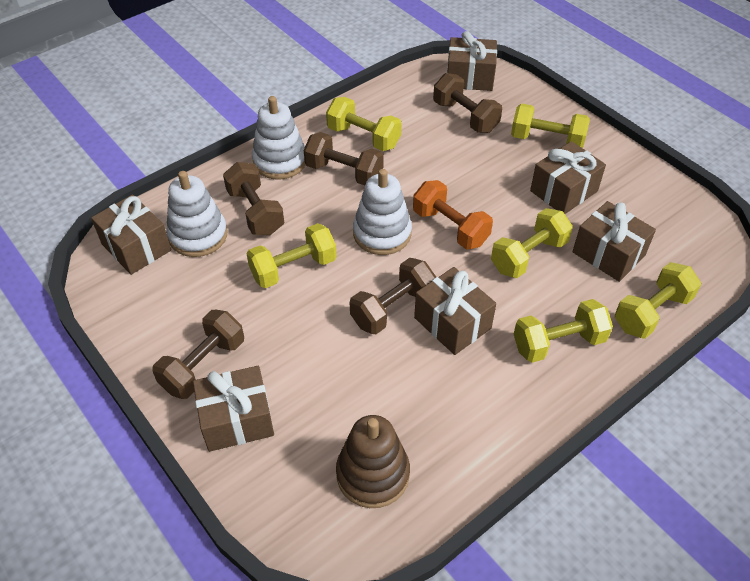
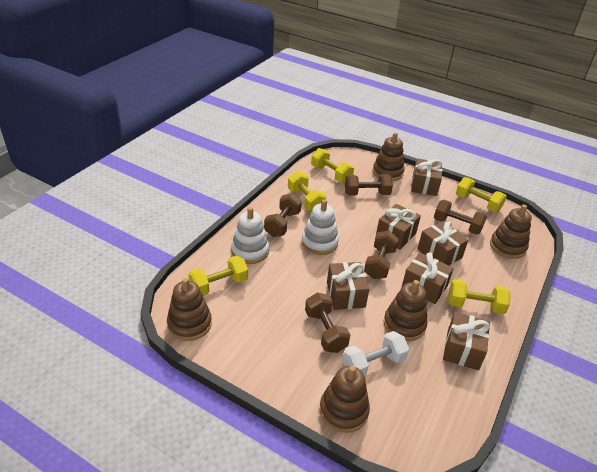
brown stacking toy: 1 -> 5
orange dumbbell: 1 -> 0
white dumbbell: 0 -> 1
white stacking toy: 3 -> 2
yellow dumbbell: 6 -> 5

